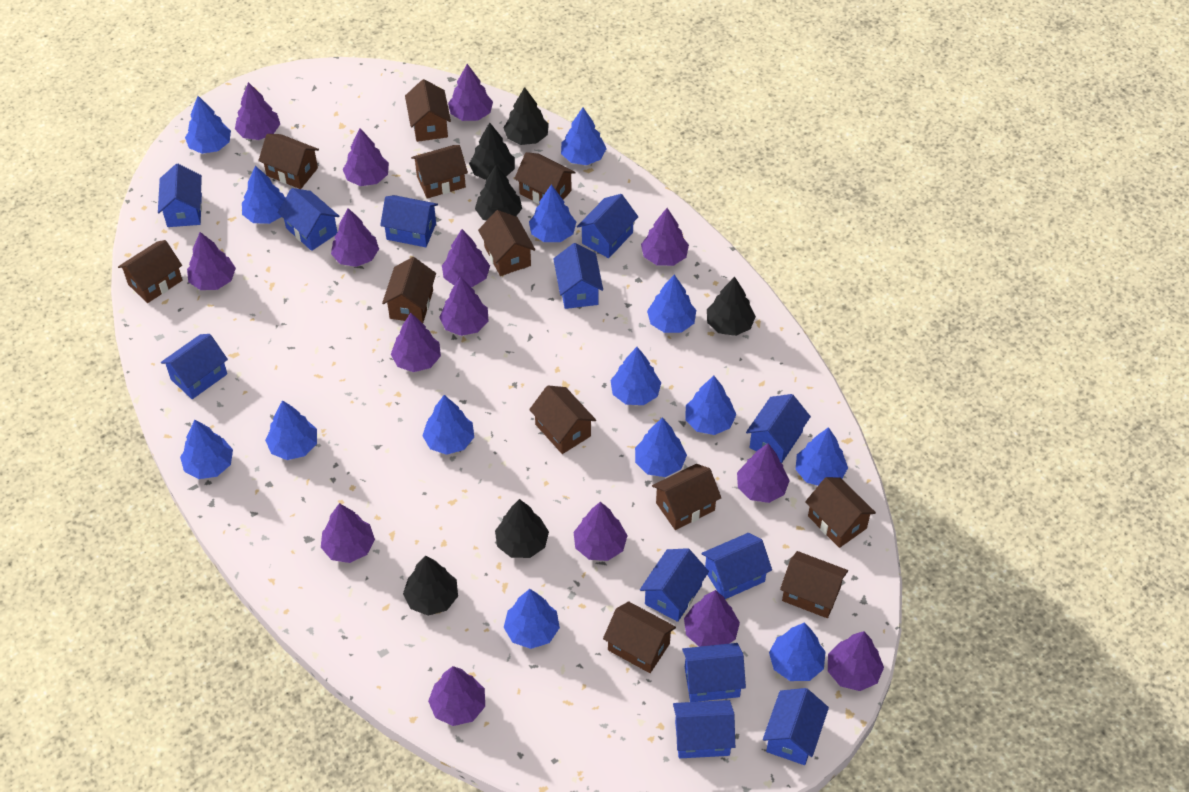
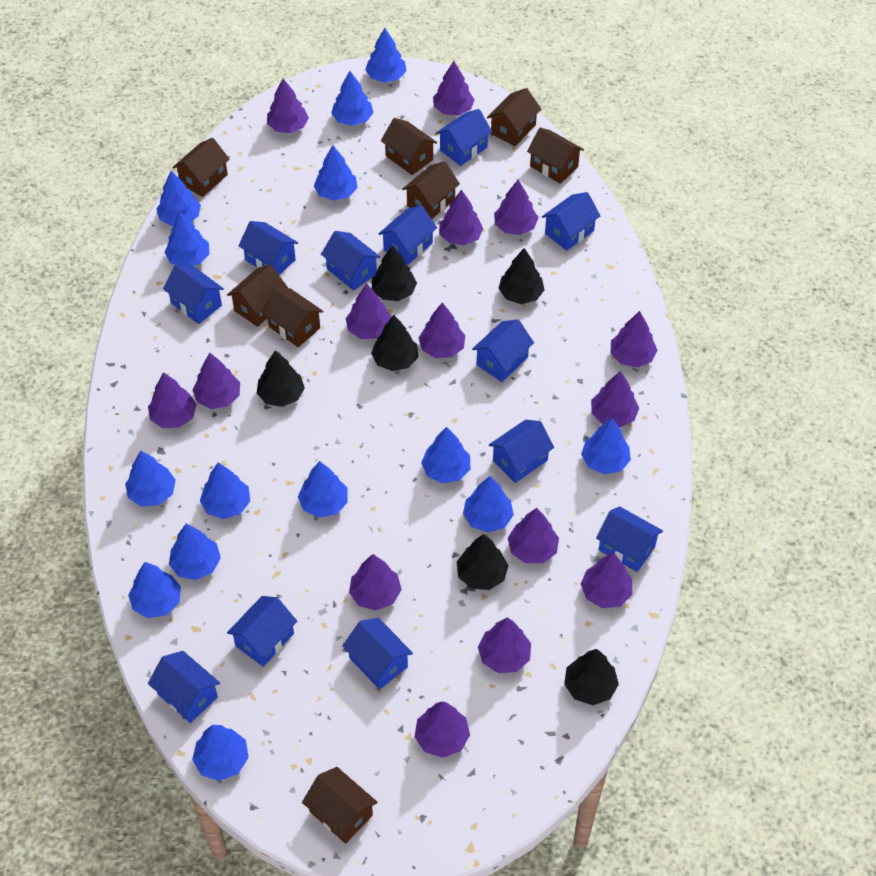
brown house: 12 -> 8

